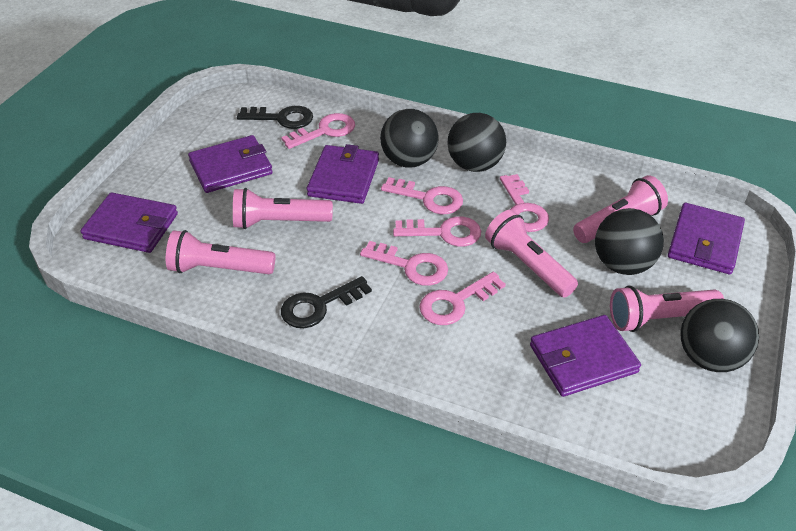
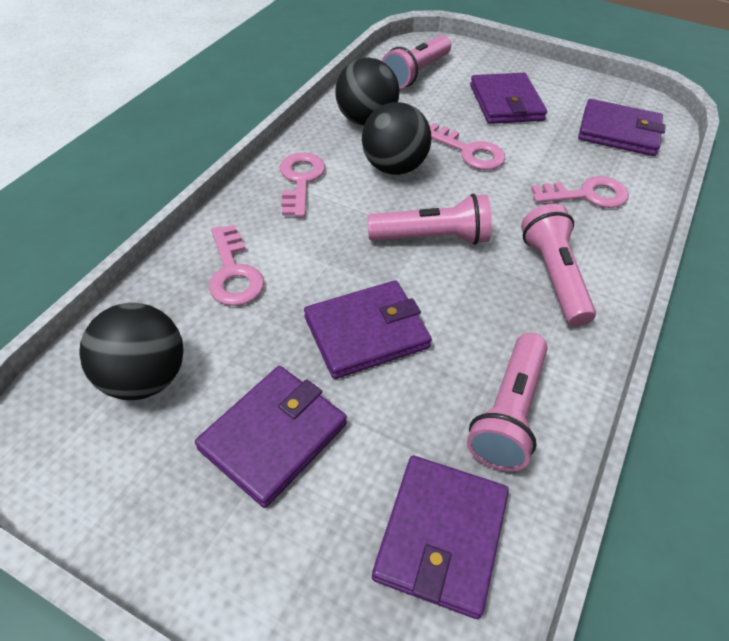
black ball: 4 -> 3
black key: 2 -> 0
pink flashlight: 5 -> 4
pink key: 6 -> 4

